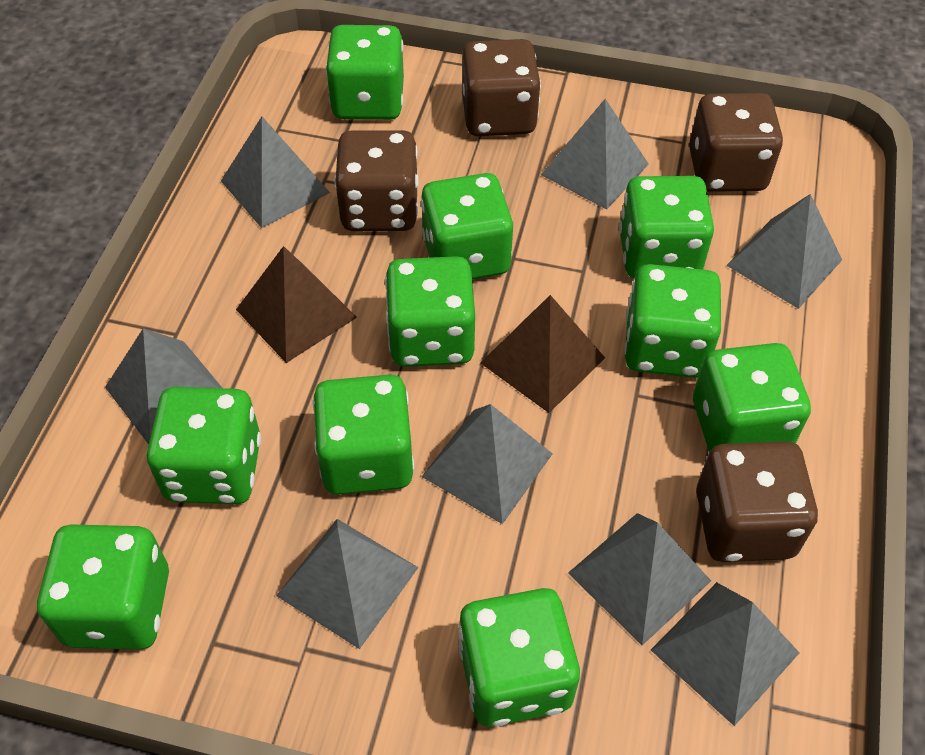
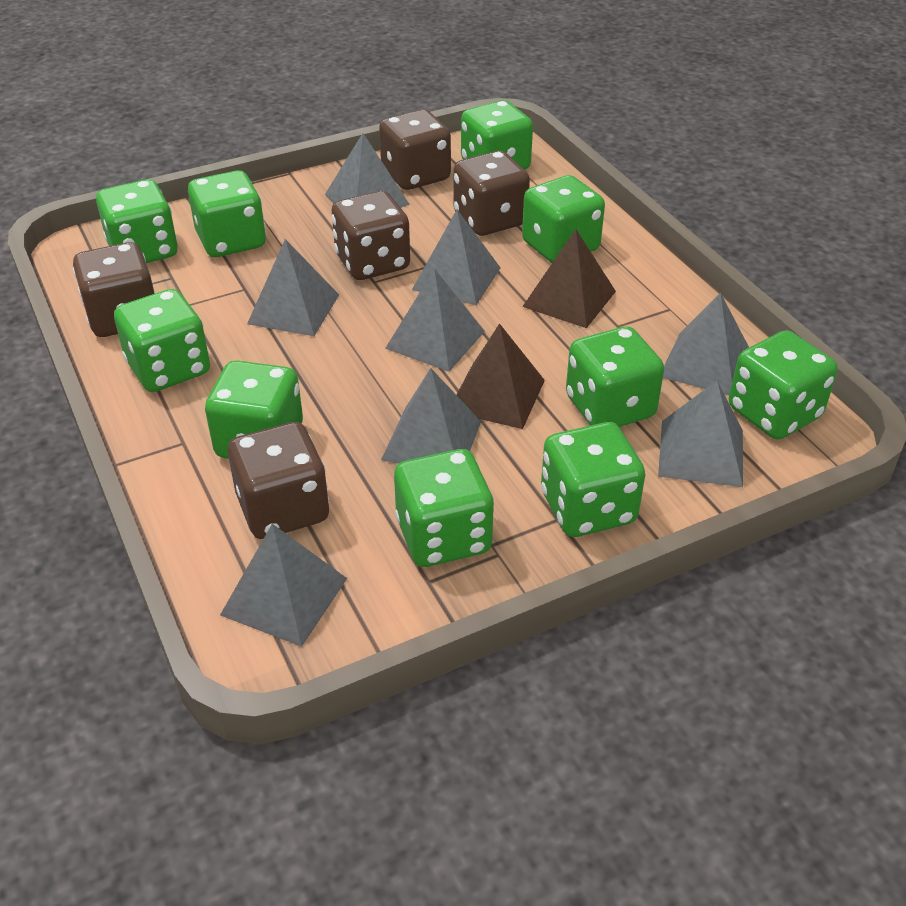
brown dice: 4 -> 5

